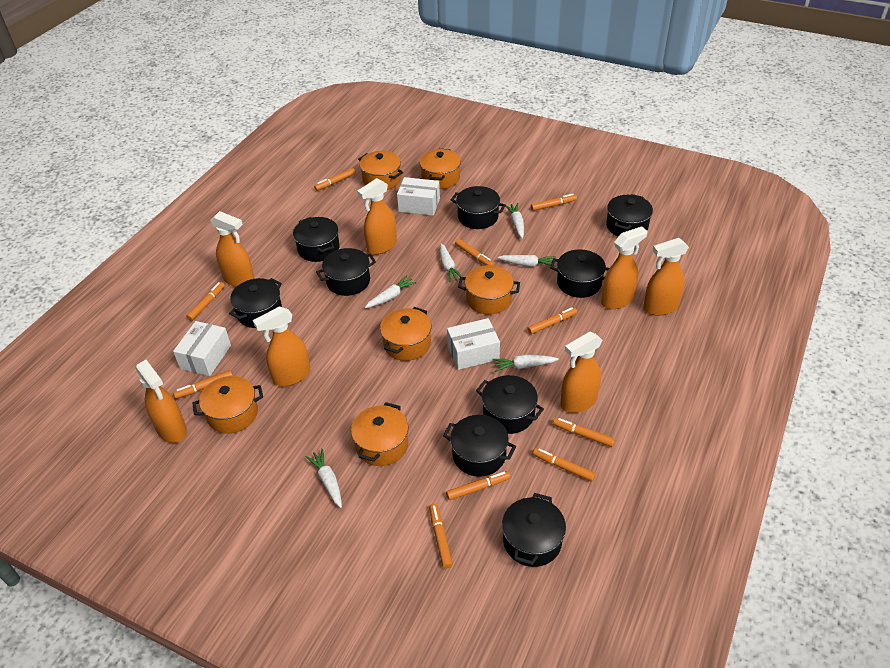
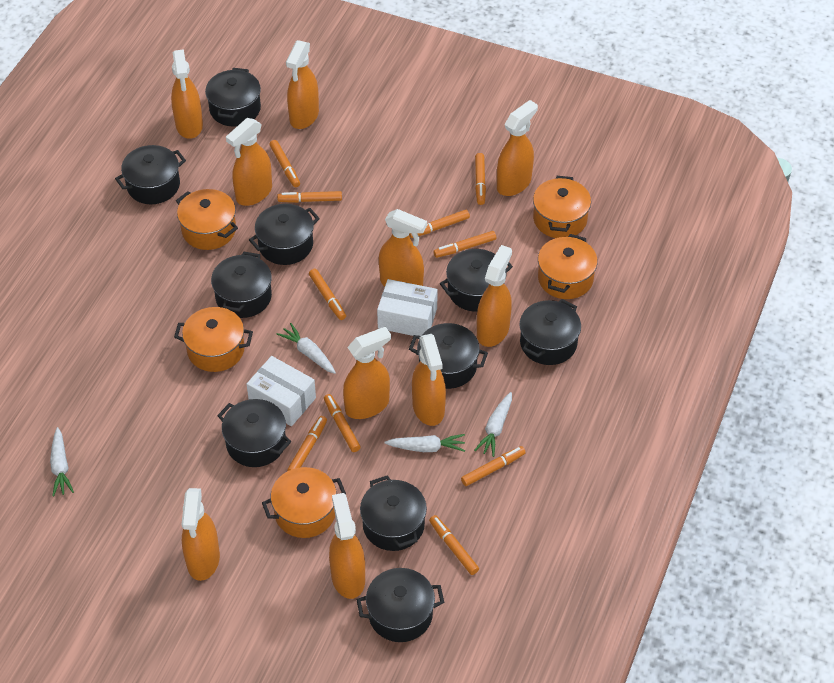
black pot: 9 -> 10
orange pot: 6 -> 5
orange spray bottle: 7 -> 10
white box: 3 -> 2
white carrot: 6 -> 4

